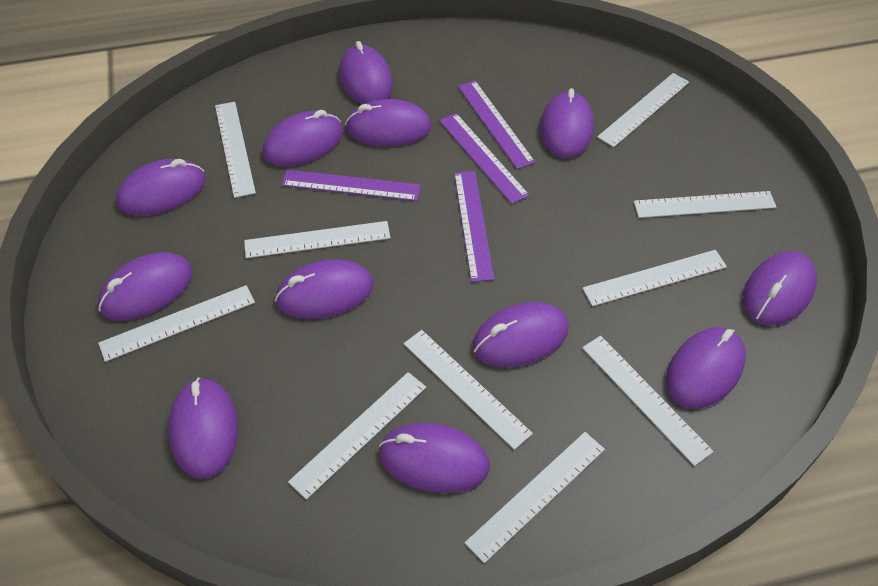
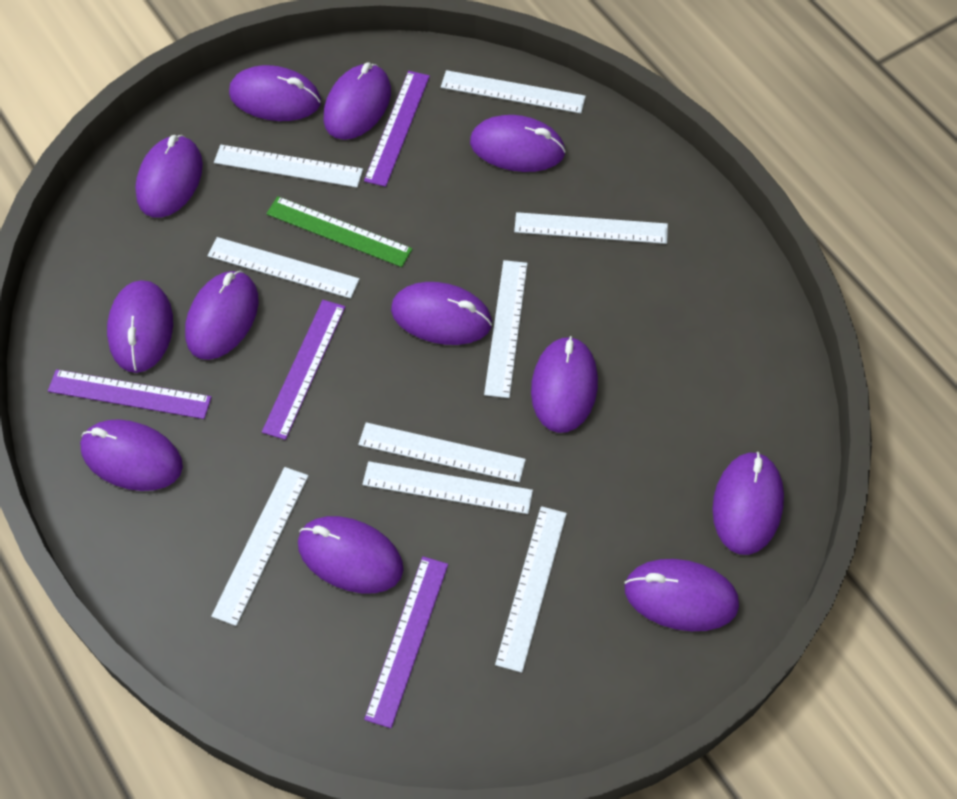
green ruler: 0 -> 1
white ruler: 10 -> 9

